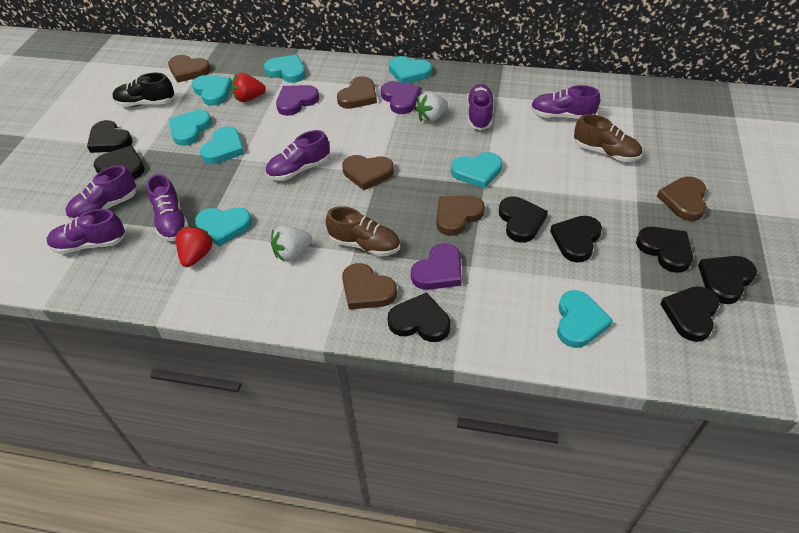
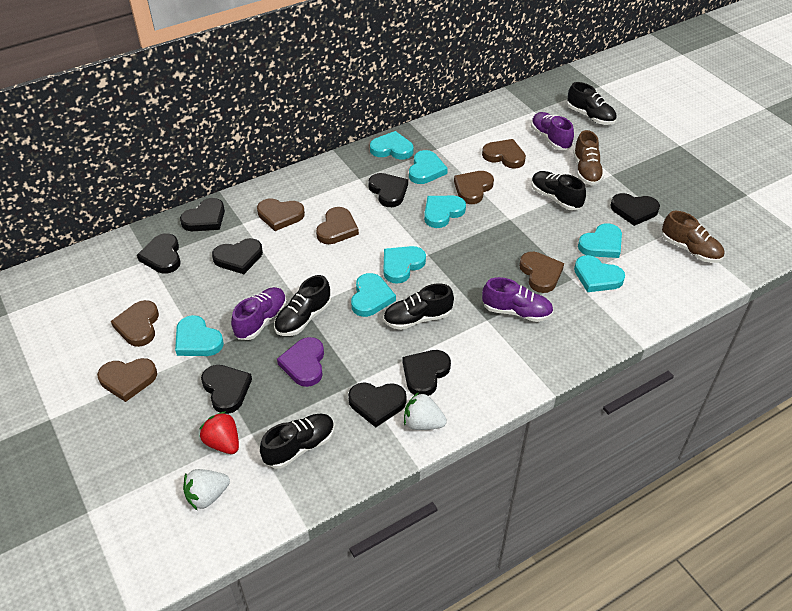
black shoe: 1 -> 5
brown heart: 6 -> 7
purple heart: 3 -> 1
purple shoe: 6 -> 3
red strawberry: 2 -> 1

